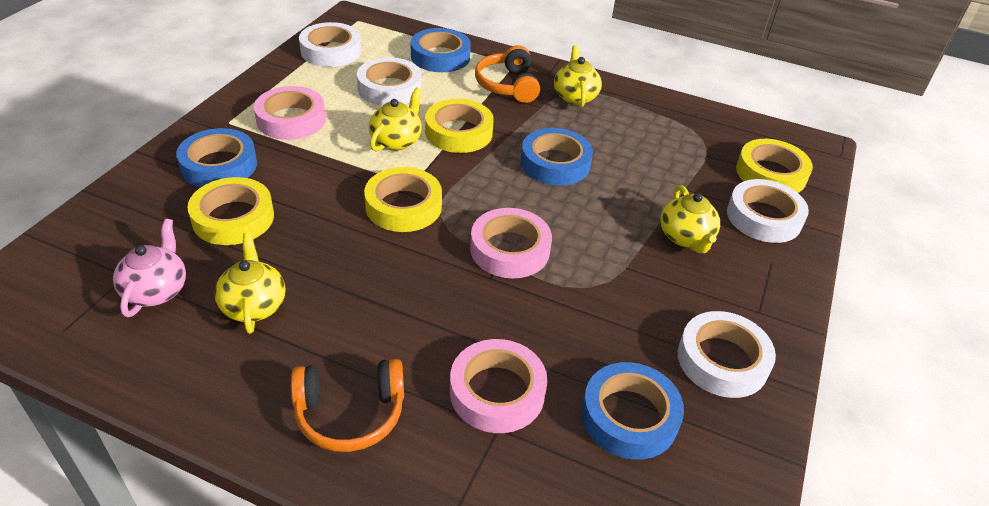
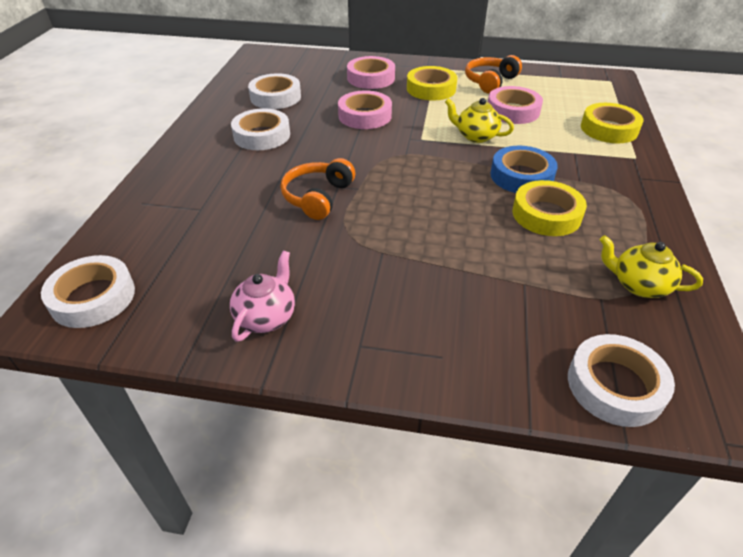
blue tape: 4 -> 1
yellow tape: 4 -> 3
yellow teapot: 4 -> 2

